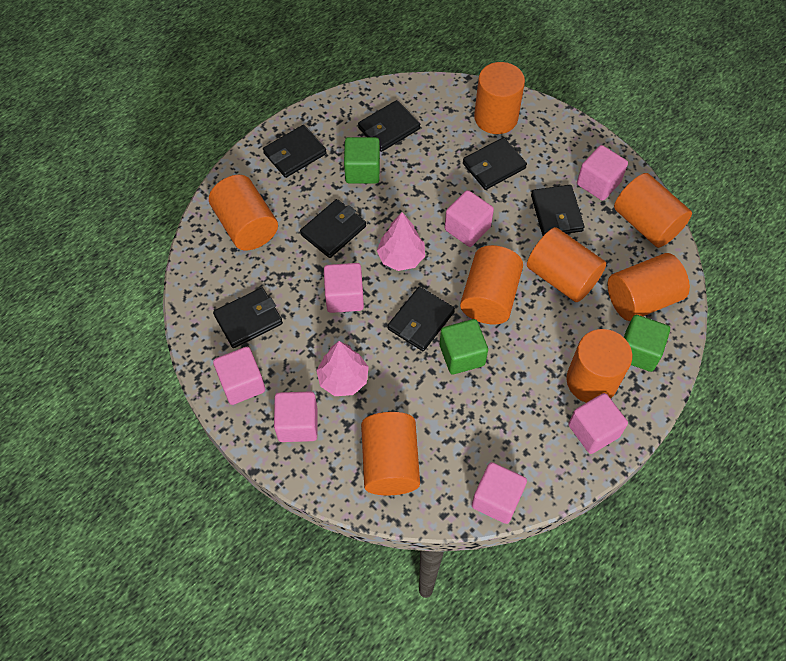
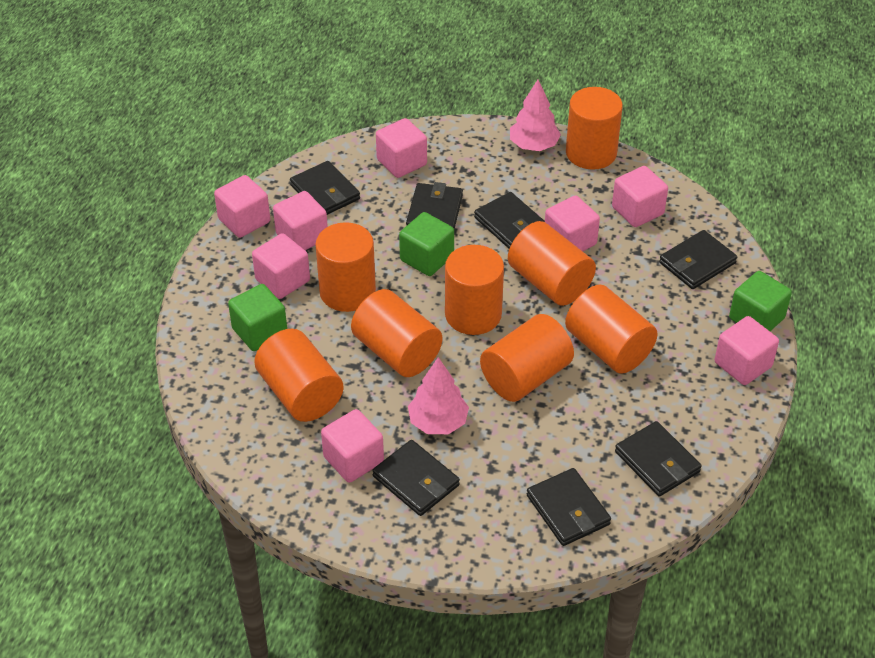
pink cube: 7 -> 8

